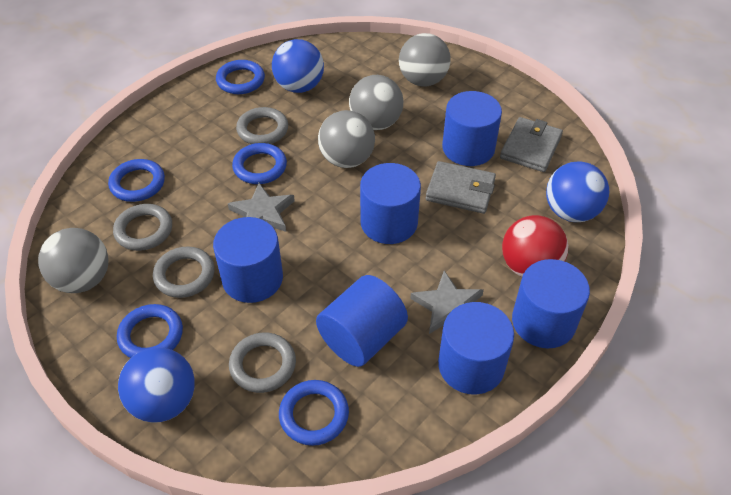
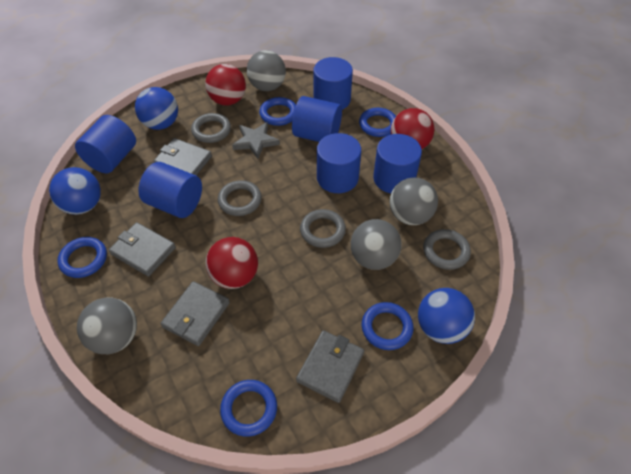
grey star: 2 -> 1
grey wallet: 2 -> 4
red ball: 1 -> 3

